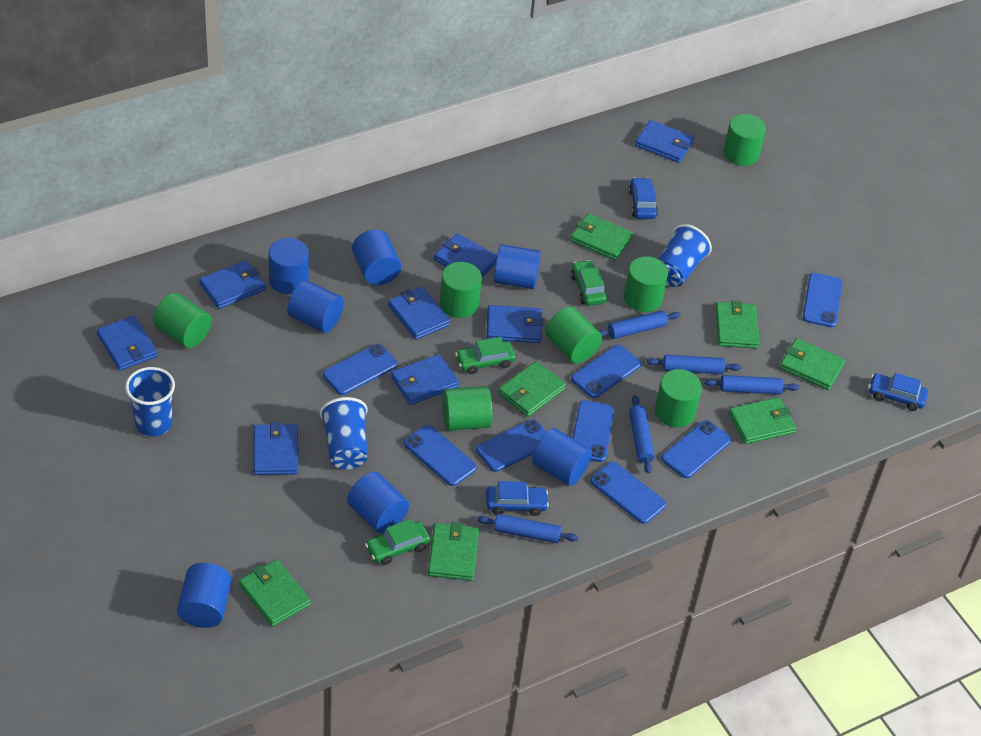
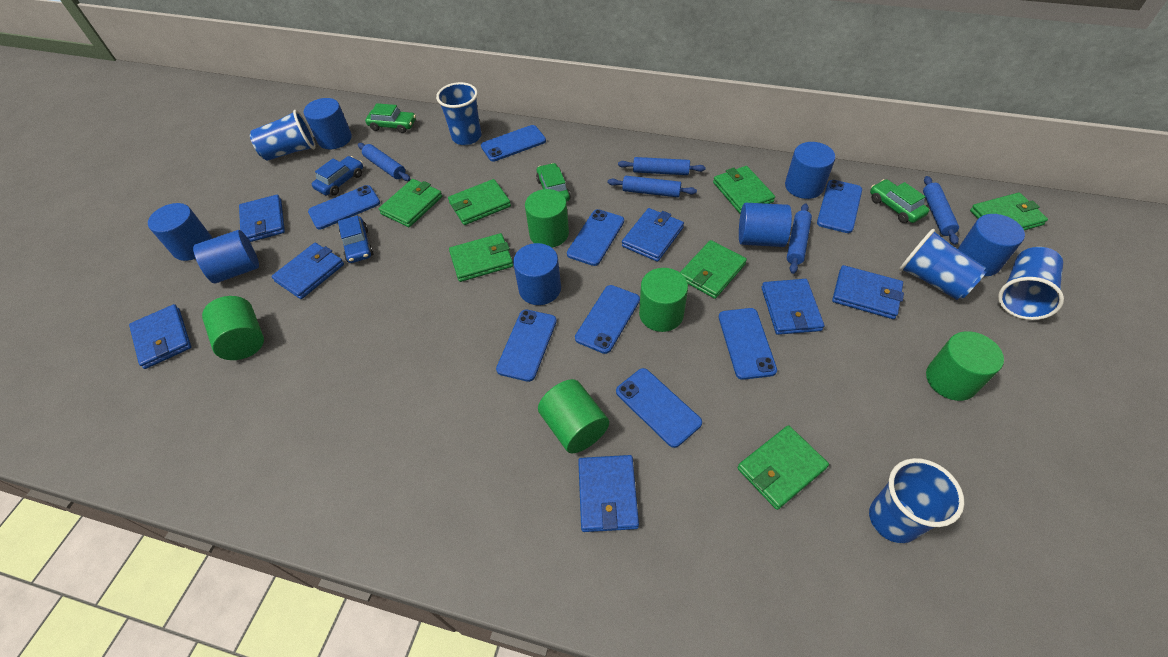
blue car: 3 -> 2
blue cup: 3 -> 5
blue wallet: 8 -> 7
green cylinder: 7 -> 5

